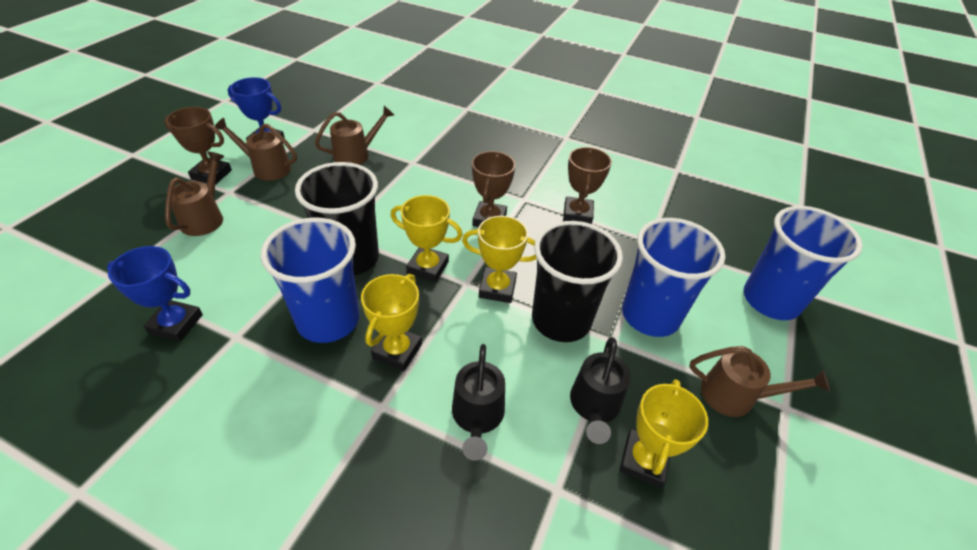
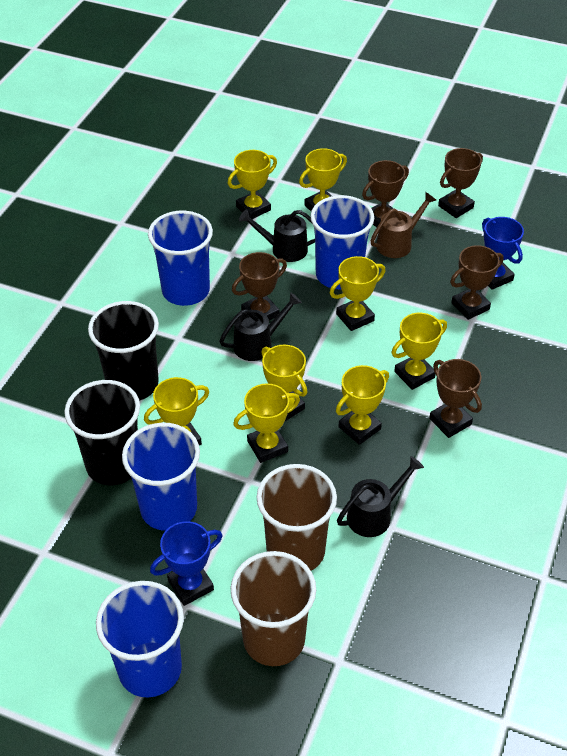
black watering can: 2 -> 3
blue cup: 3 -> 4
brown cup: 0 -> 2
brown trophy: 3 -> 5
brown watering can: 4 -> 1
yellow trophy: 4 -> 8

